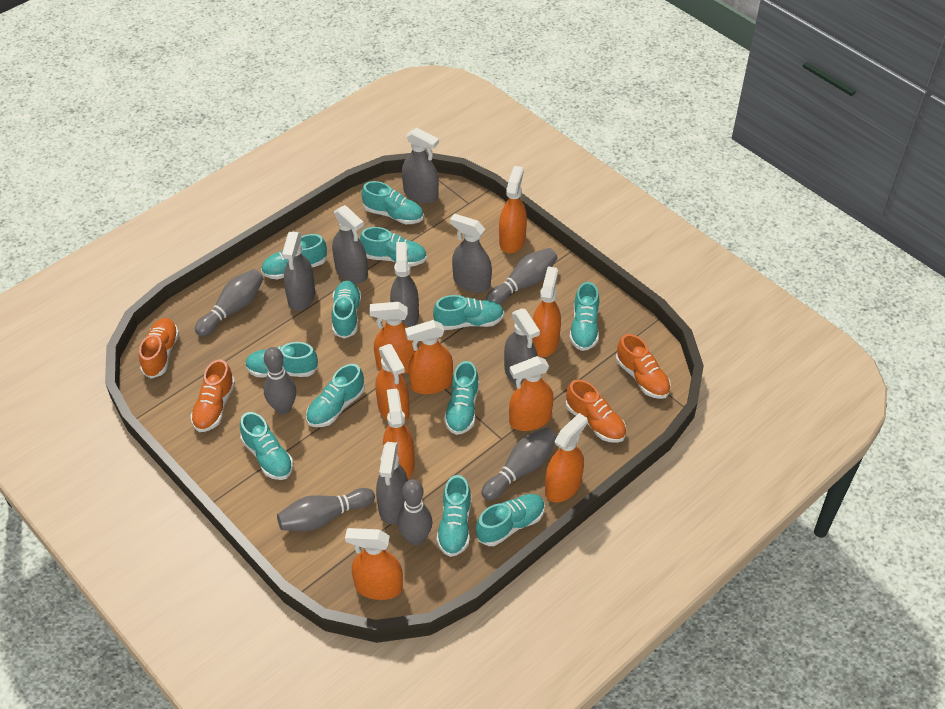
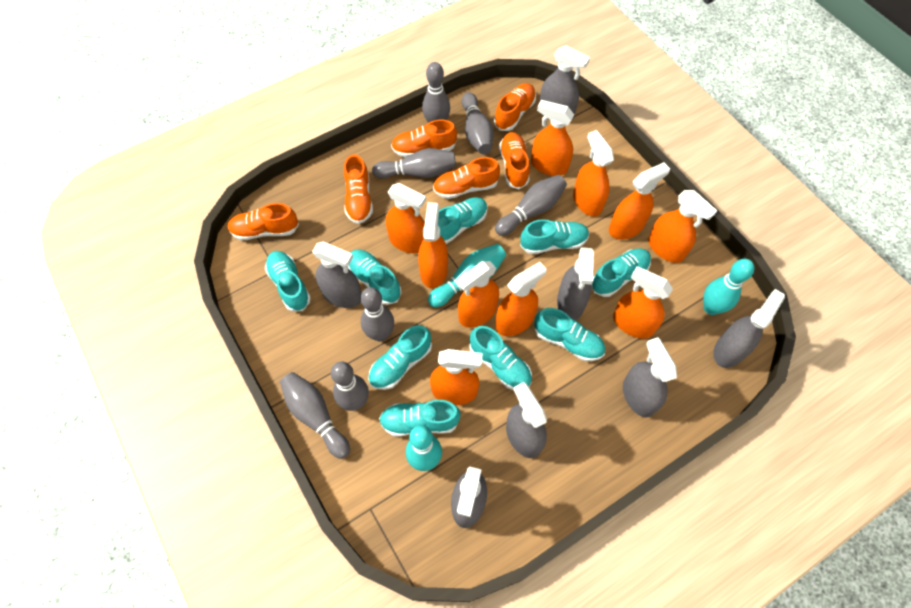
grey bowling pin: 6 -> 7
orange shoe: 4 -> 6
orange spray bottle: 9 -> 10
turquoise bowling pin: 0 -> 3
turquoise shoe: 12 -> 9

